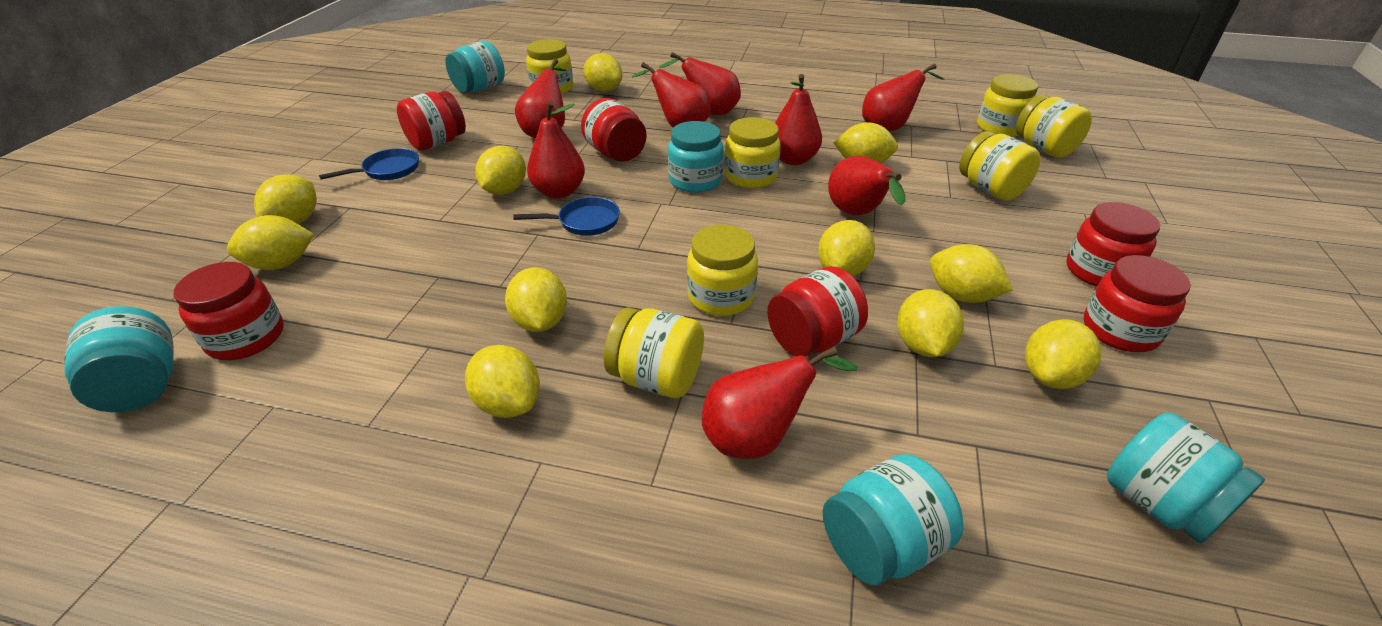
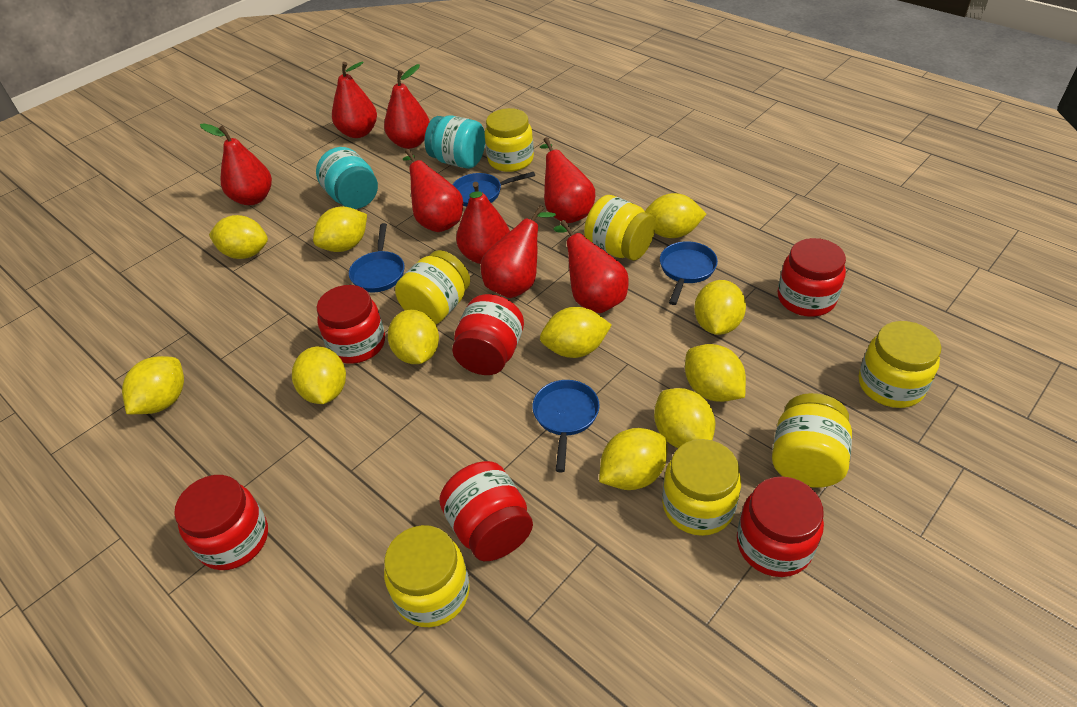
blue pan: 2 -> 4
turquoise jar: 5 -> 2

